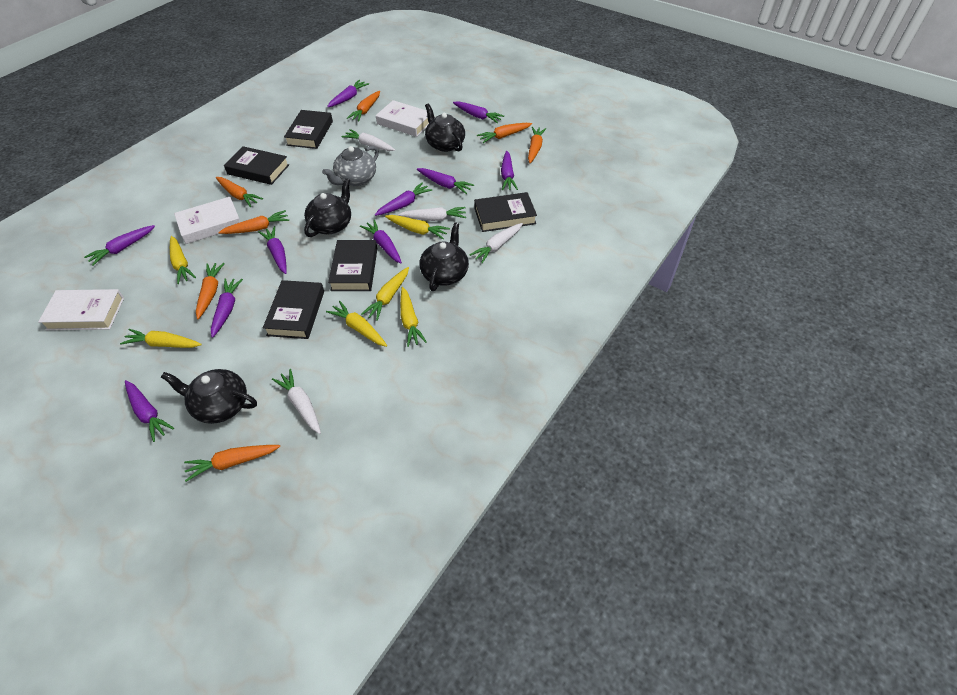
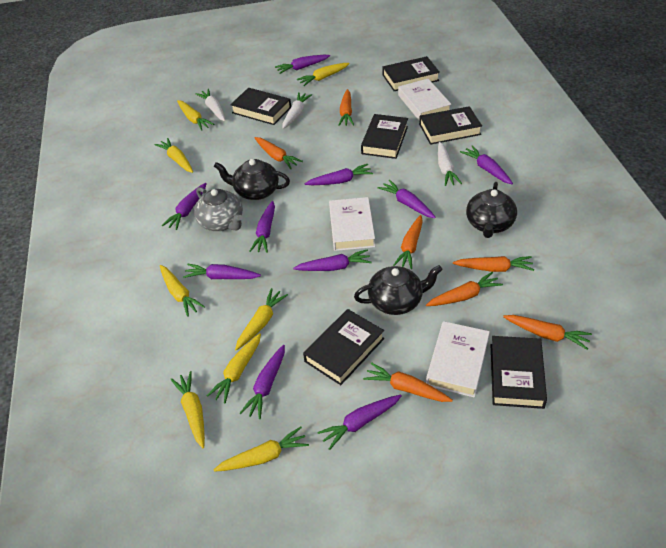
black book: 5 -> 6
black teapot: 4 -> 3
white carrot: 4 -> 3
yellow carrot: 6 -> 8

